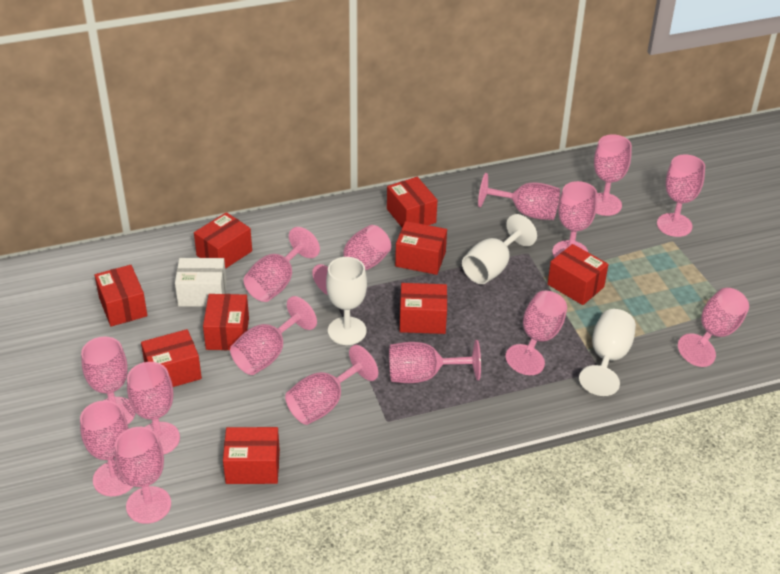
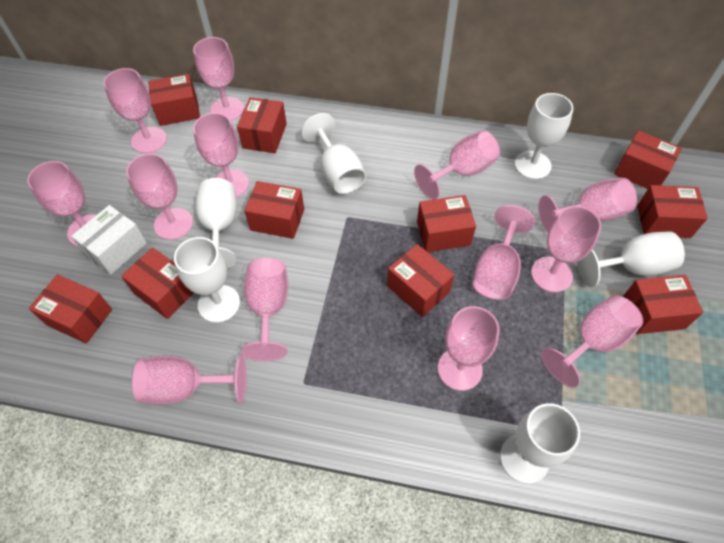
pink goblet: 15 -> 13
red box: 9 -> 10
white goblet: 3 -> 6

